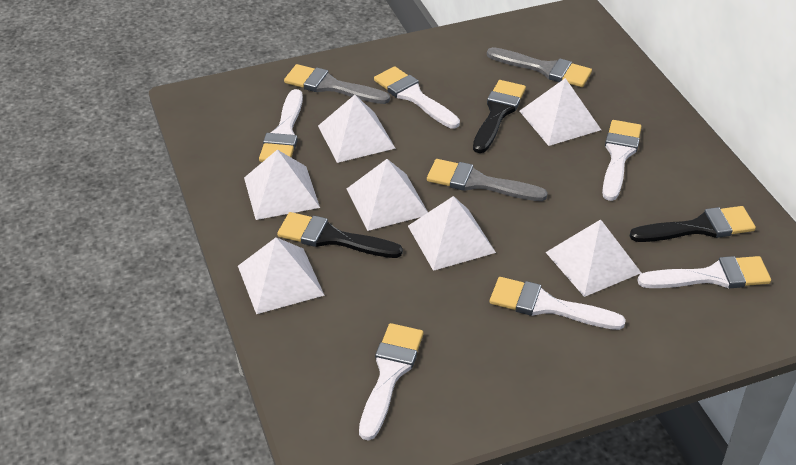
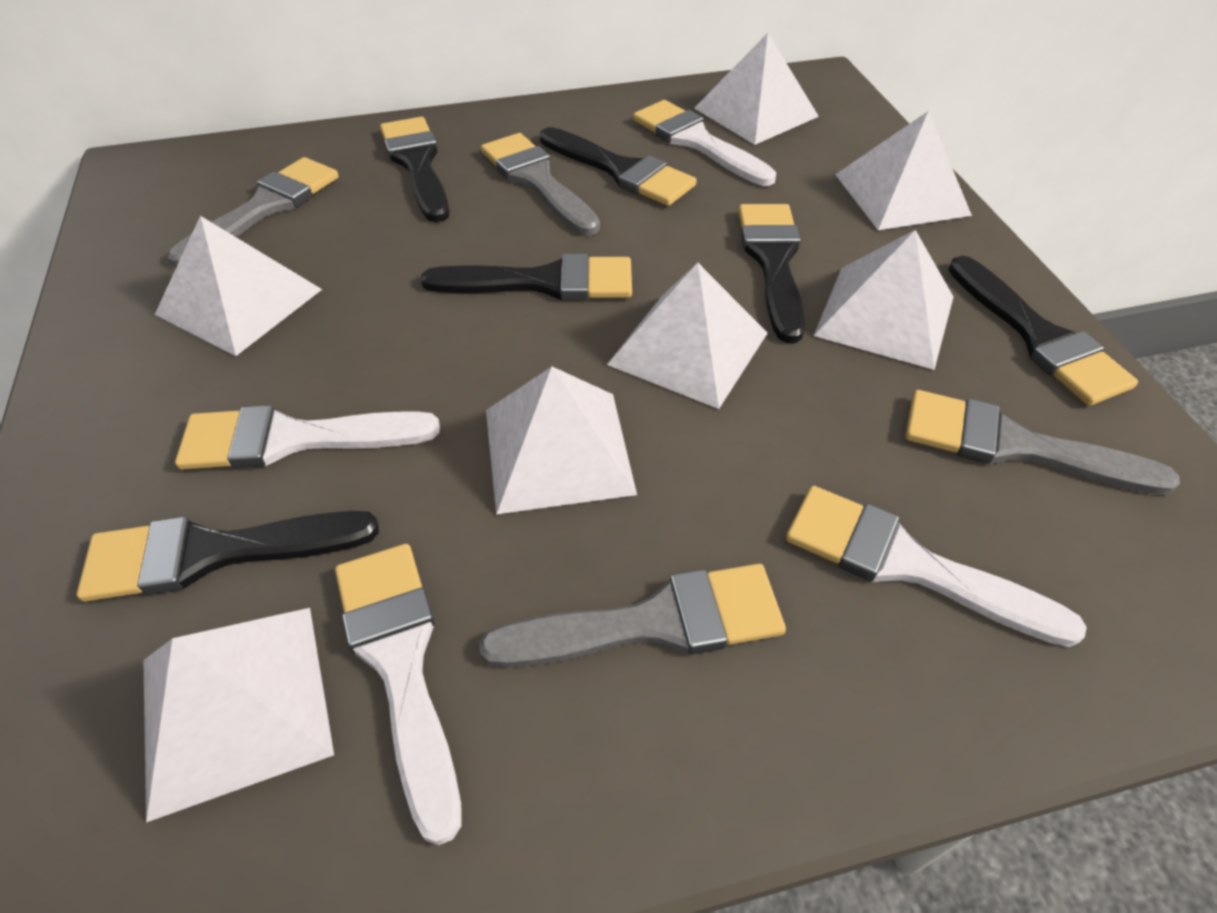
black brush: 3 -> 6
grey brush: 3 -> 4
white brush: 6 -> 4

